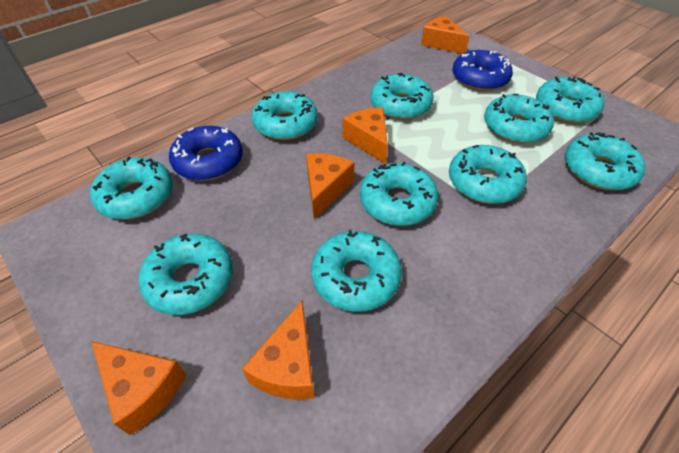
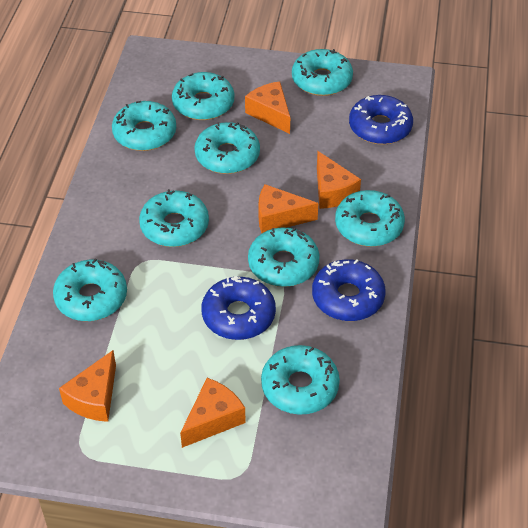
blue donut: 2 -> 3
turquoise donut: 10 -> 9

